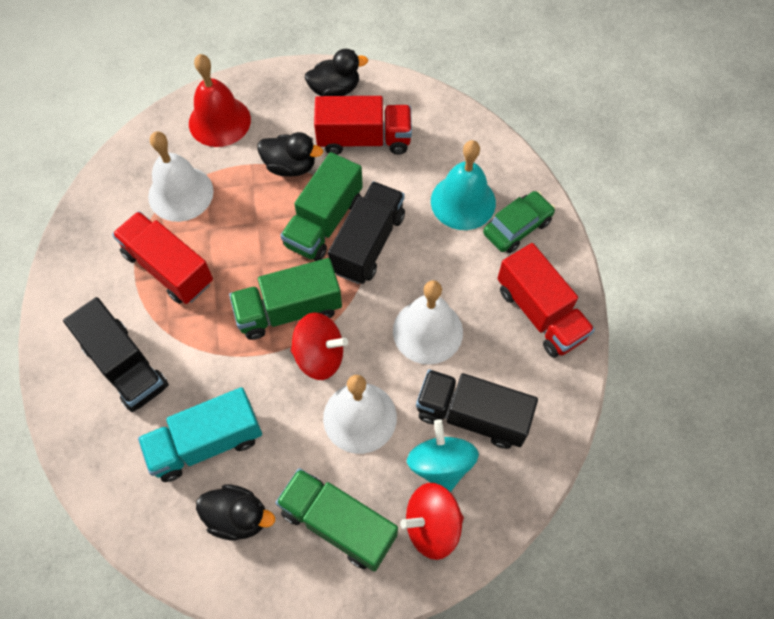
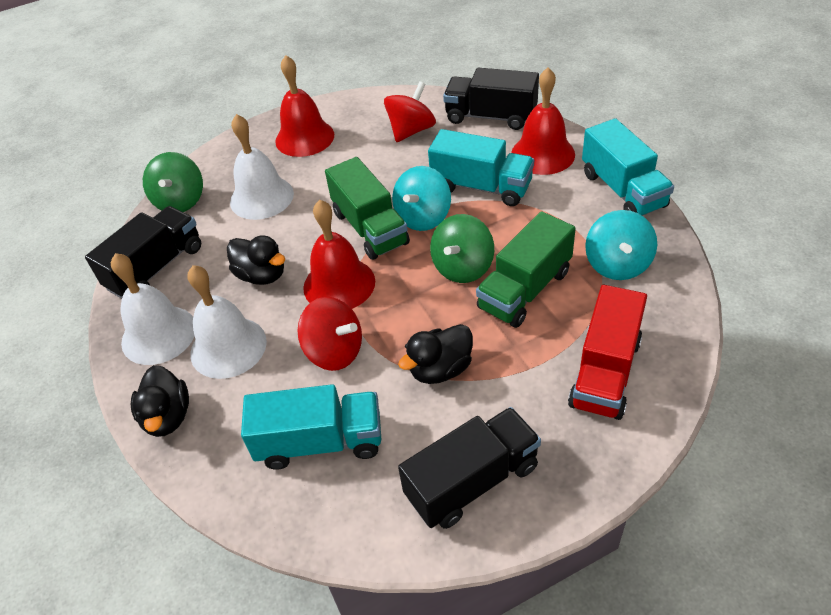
green car: 1 -> 0
green spinning top: 0 -> 2
green truck: 3 -> 2
red bell: 1 -> 3
red truck: 3 -> 1
turquoise bell: 1 -> 0
turquoise spinning top: 1 -> 2
turquoise truck: 1 -> 3

